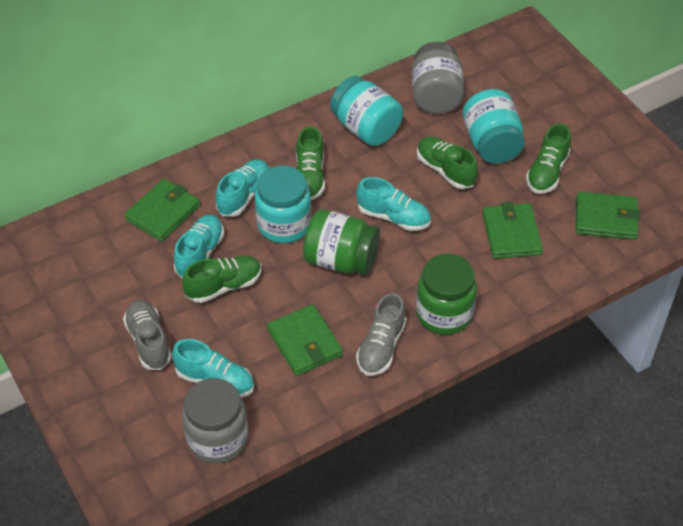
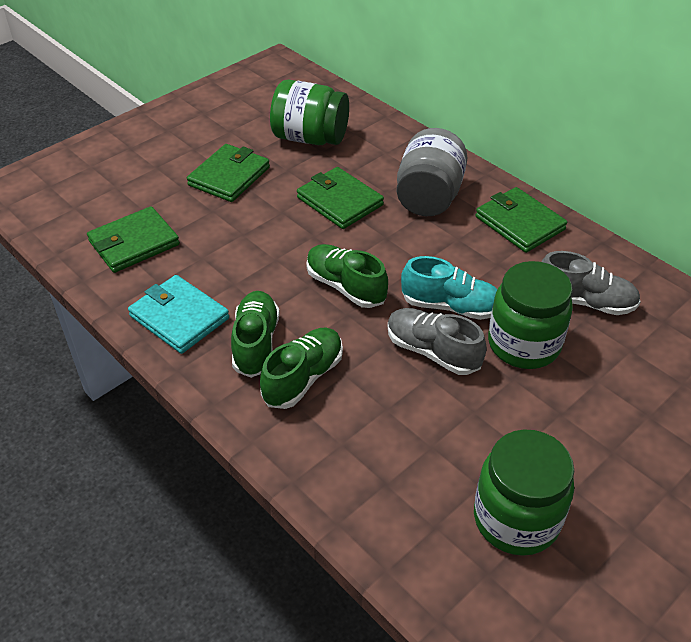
green jar: 2 -> 3
green shoe: 4 -> 3
grey jar: 2 -> 1
turquoise jar: 3 -> 0
turquoise shoe: 4 -> 1
turquoise wallet: 0 -> 1

